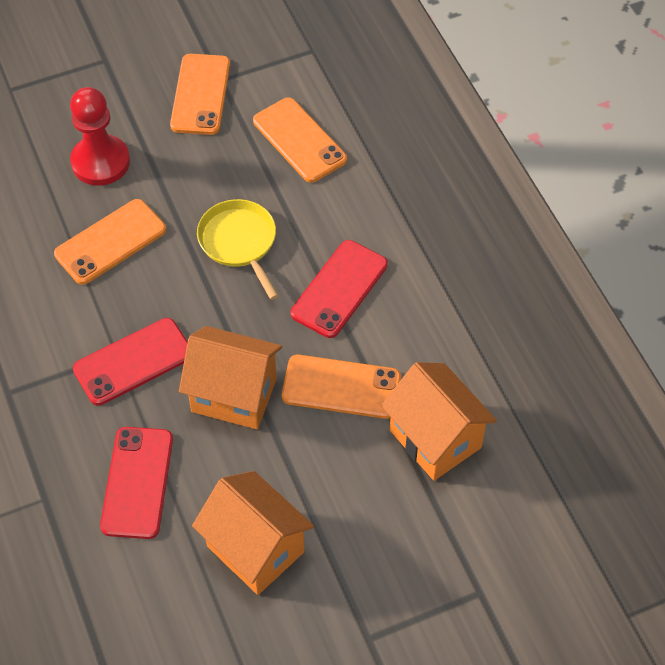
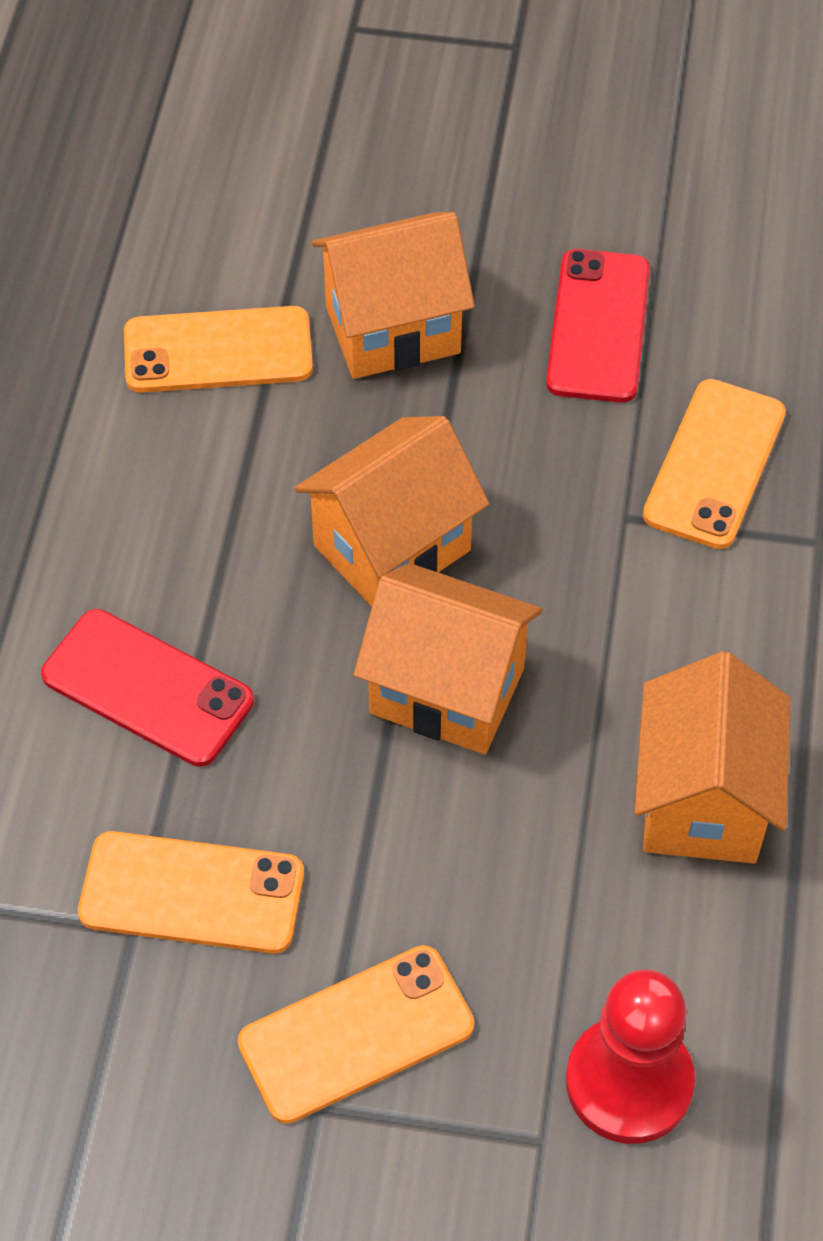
orange house: 3 -> 4
red phone: 3 -> 2
yellow pan: 1 -> 0

